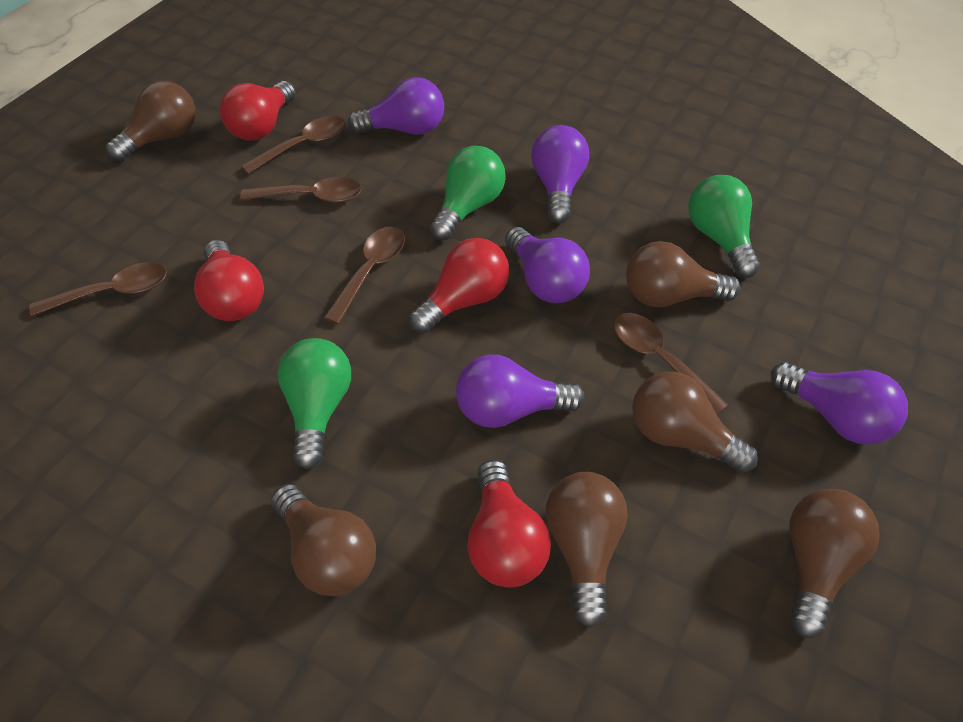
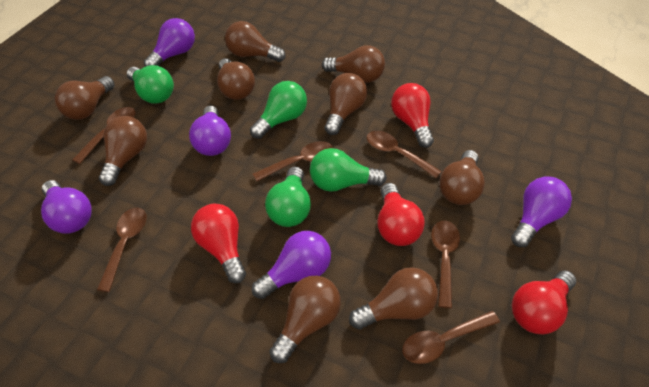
brown light bulb: 6 -> 9
brown spoon: 5 -> 6
green light bulb: 3 -> 4

